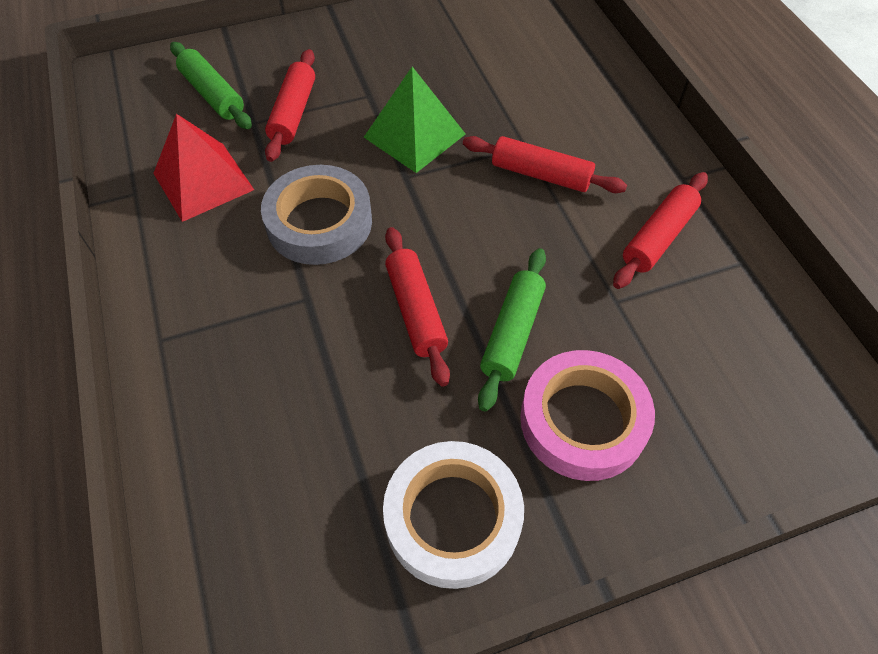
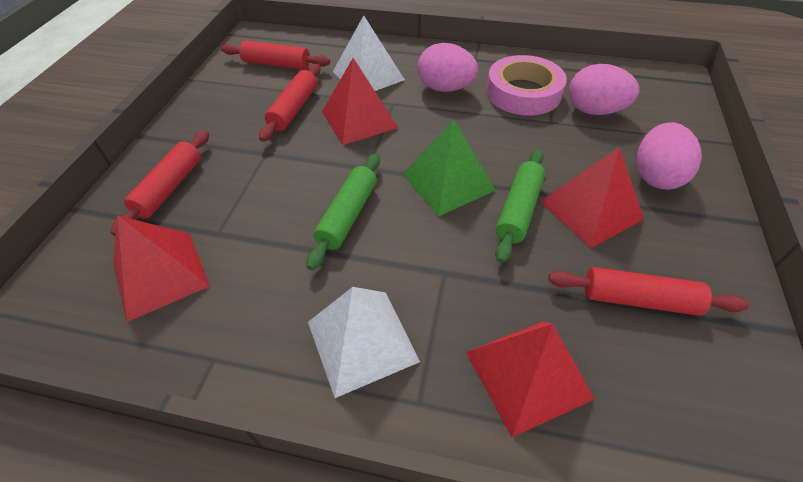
grey tape: 1 -> 0
pink egg: 0 -> 3
red pyramid: 1 -> 4
white pyramid: 0 -> 2
white tape: 1 -> 0

